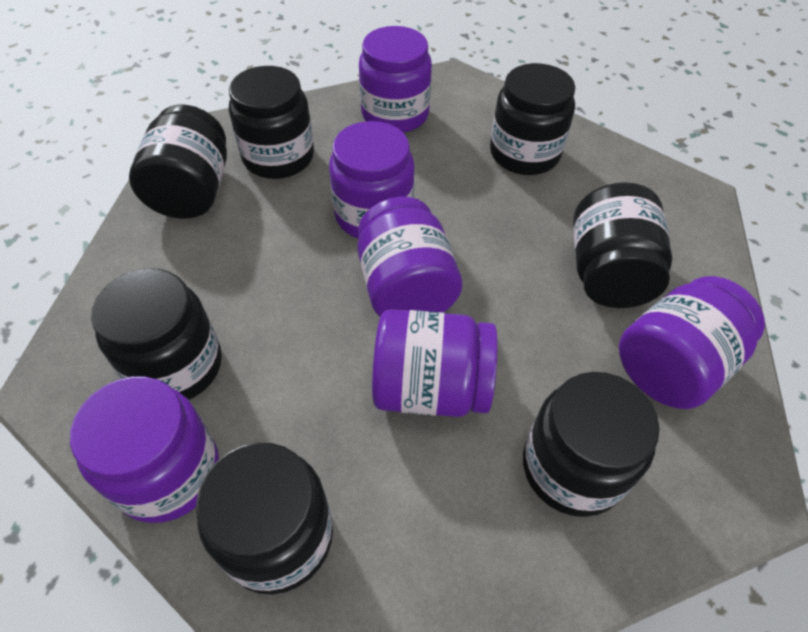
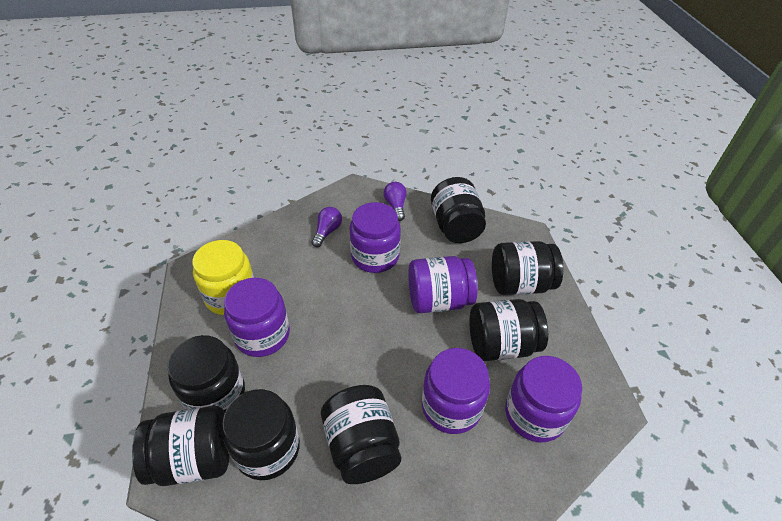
purple jar: 6 -> 5
purple light bulb: 0 -> 2
yellow jar: 0 -> 1

